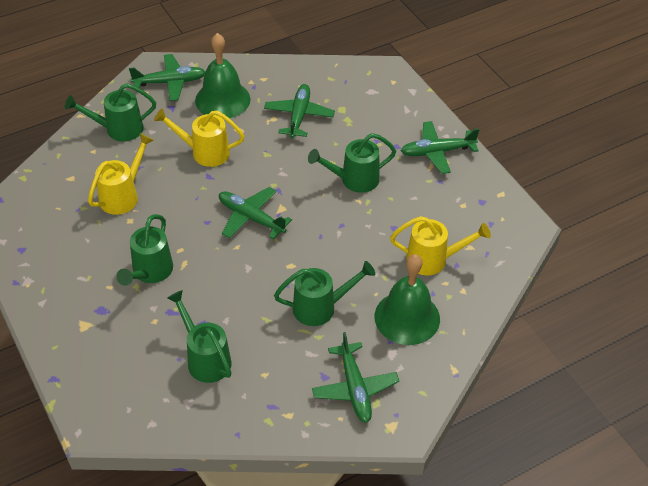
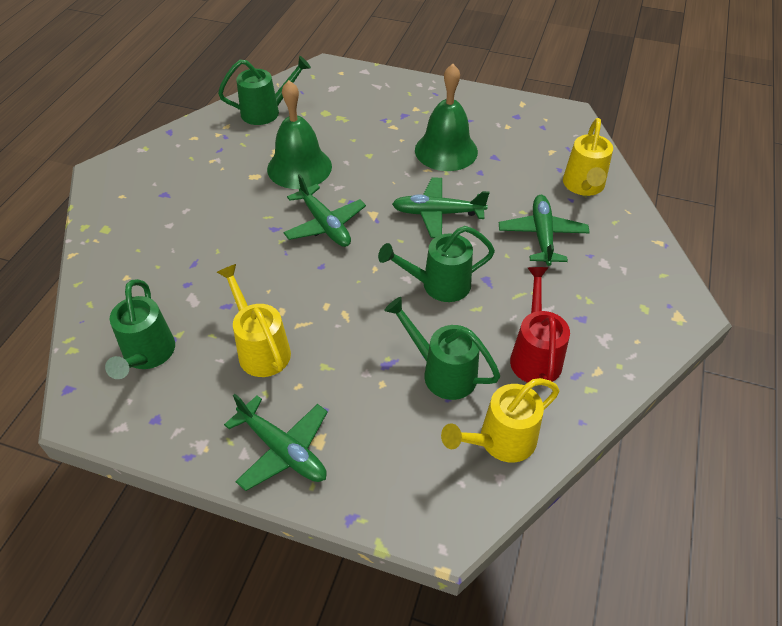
green plane: 5 -> 4
green watering can: 5 -> 4
red watering can: 0 -> 1

